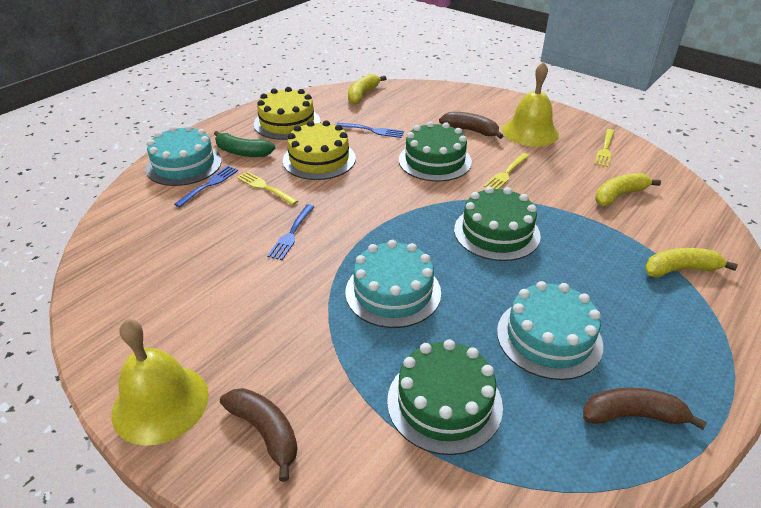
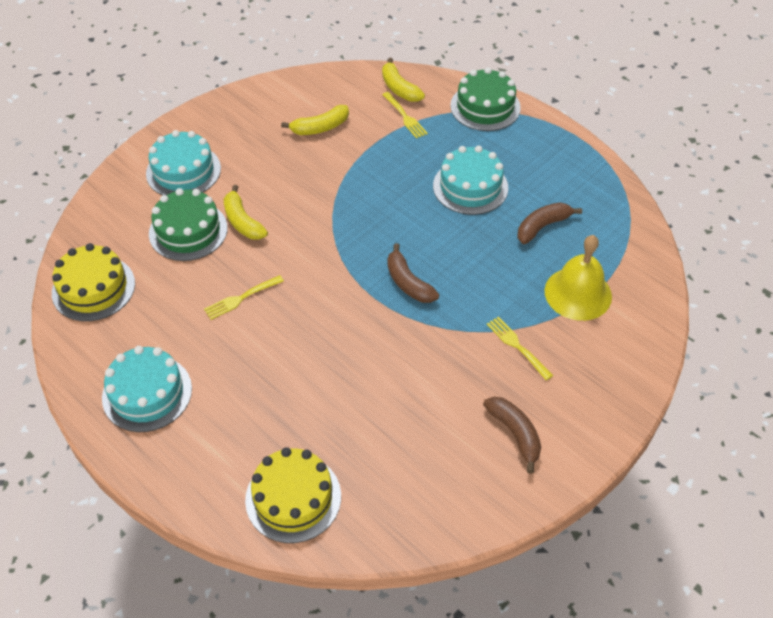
blue fork: 3 -> 0
green banana: 1 -> 0
green cake: 3 -> 2
yellow bell: 2 -> 1

